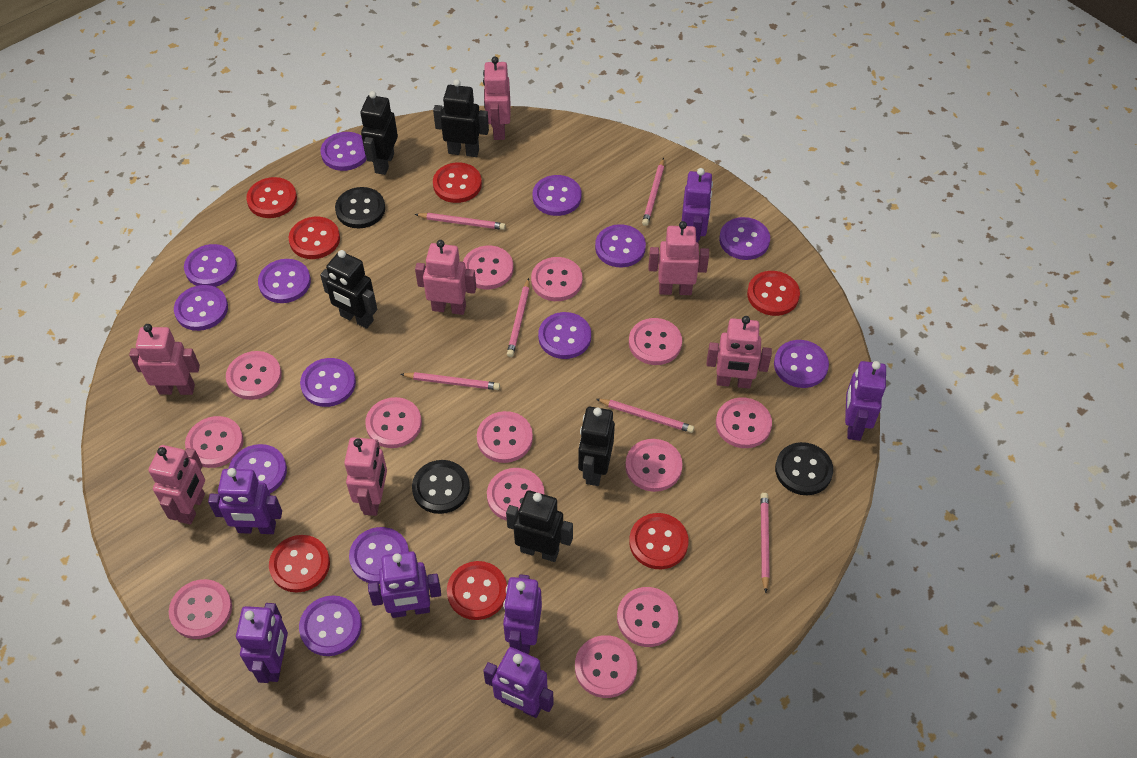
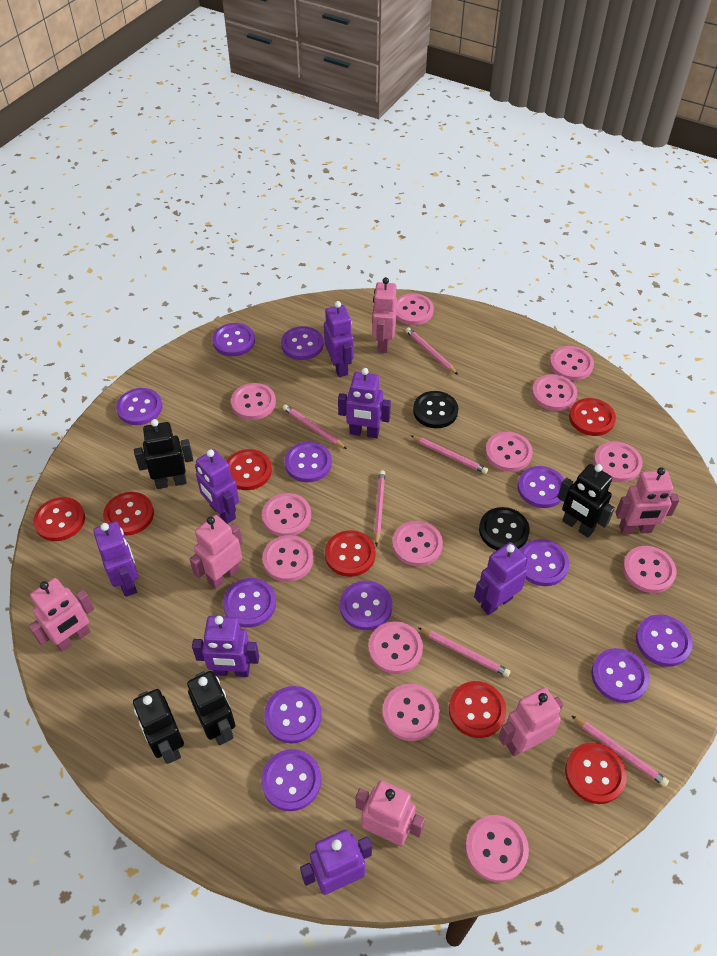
black button: 3 -> 2
black robot: 5 -> 4
pink robot: 7 -> 6
purple button: 13 -> 12

